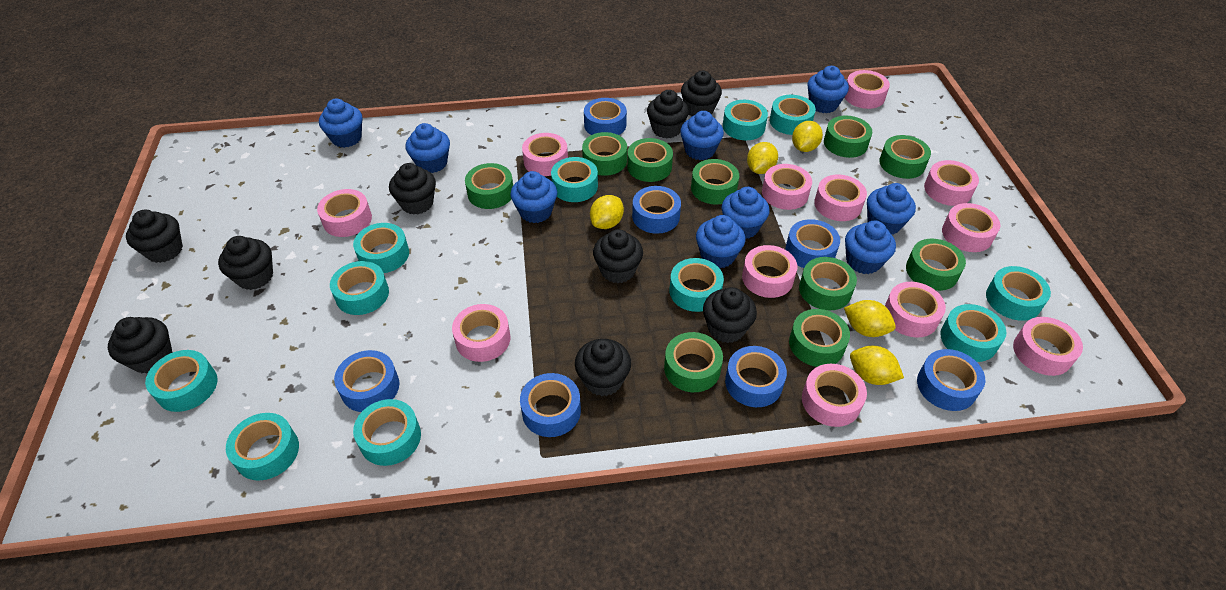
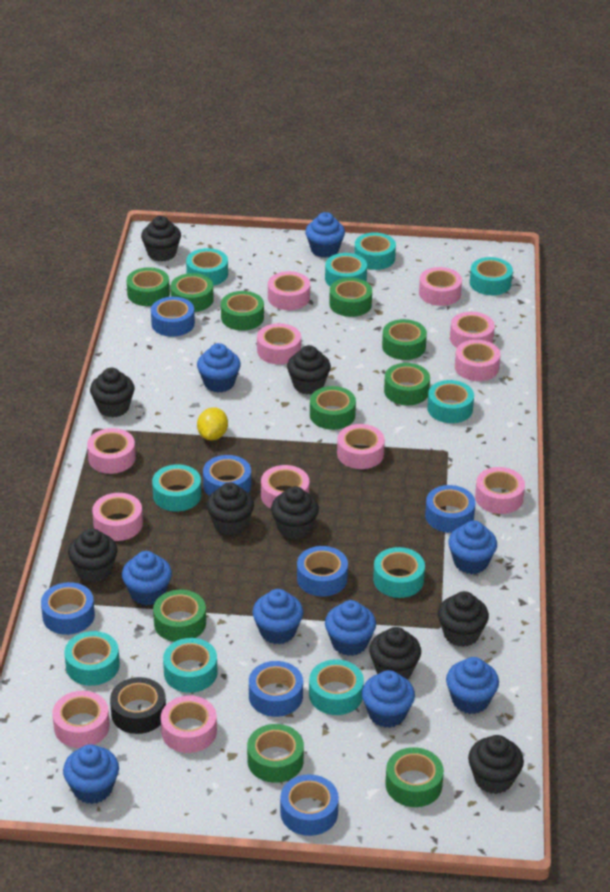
black tape: 0 -> 1
turquoise tape: 11 -> 10
yellow lemon: 5 -> 1

